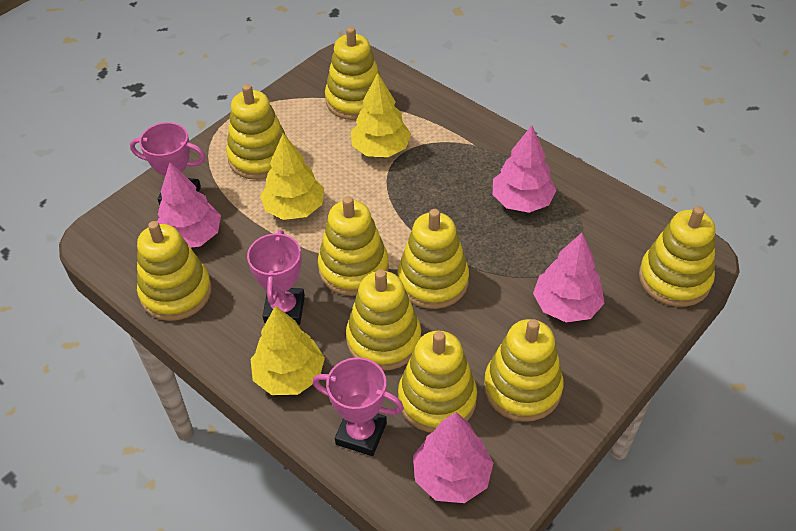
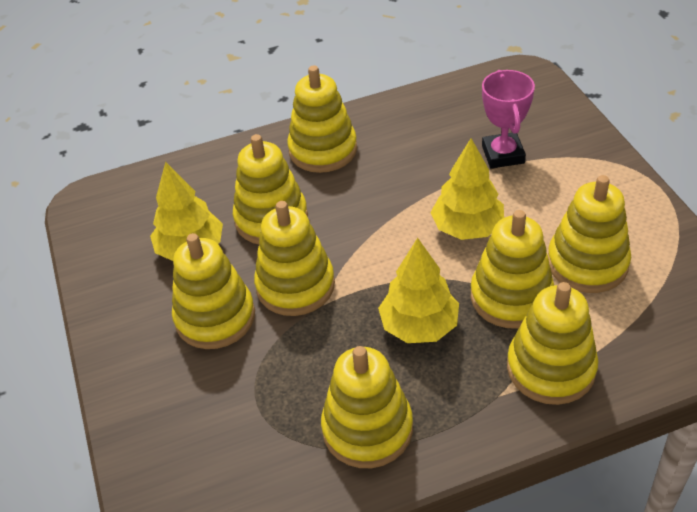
pink tree: 4 -> 0
pink trophy: 3 -> 1
yellow stacking toy: 9 -> 8

